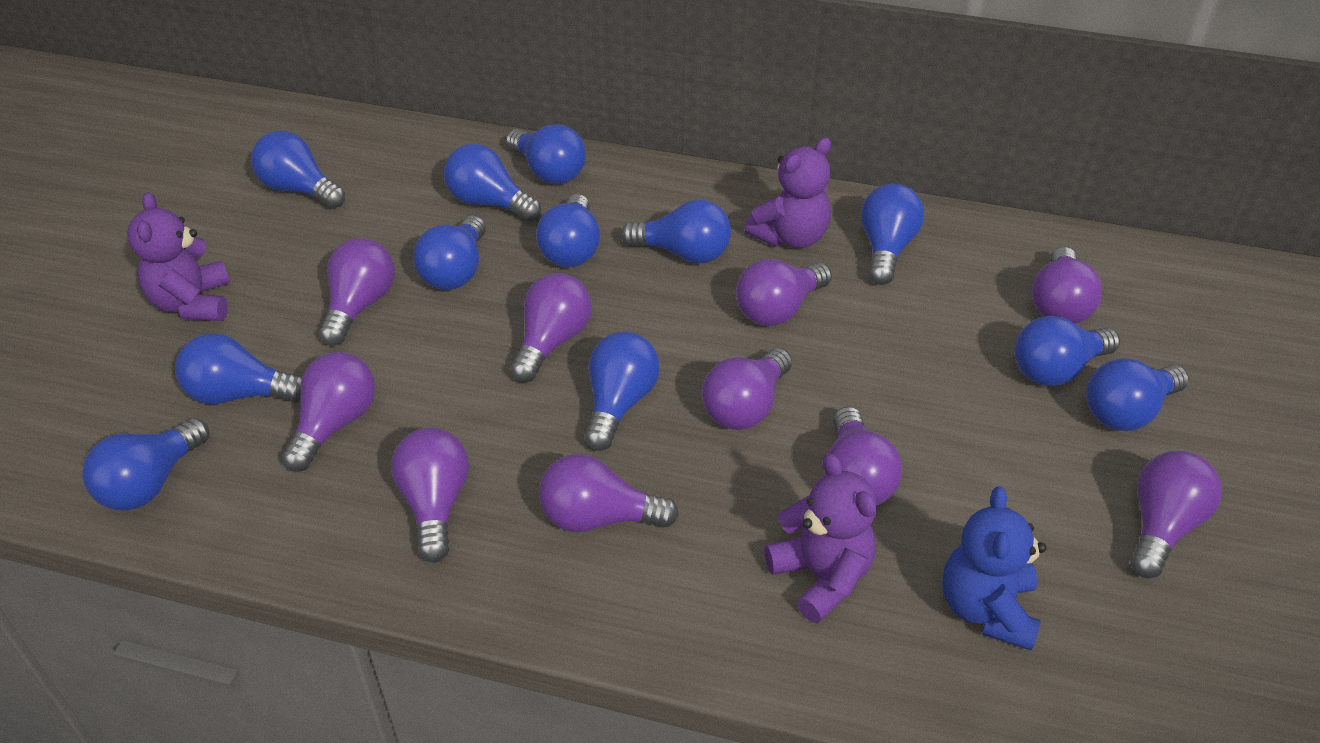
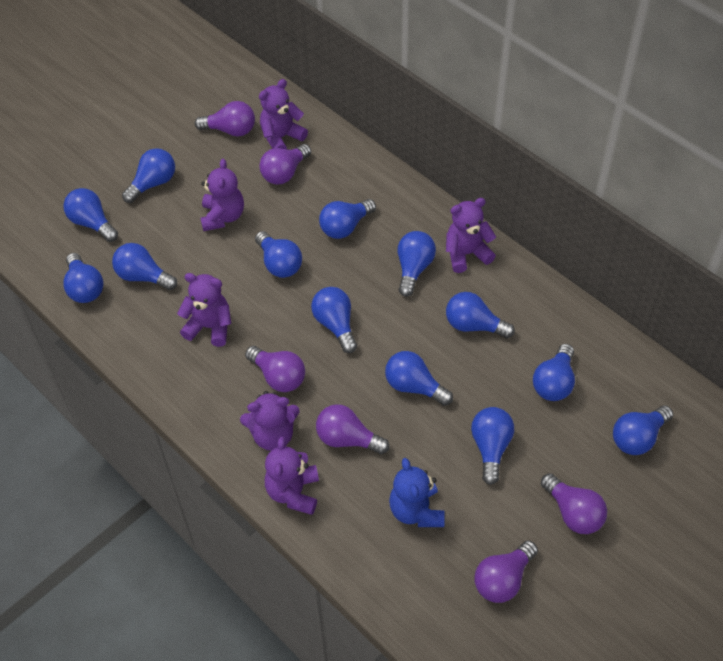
blue light bulb: 12 -> 13
purple light bulb: 10 -> 6
purple teddy bear: 3 -> 6

